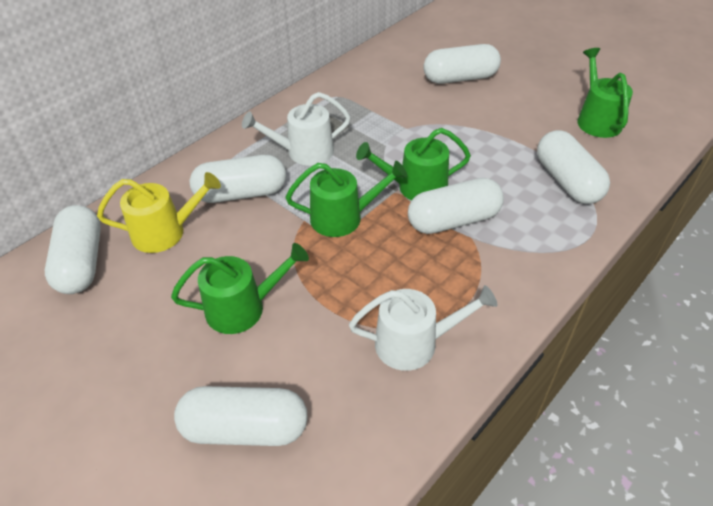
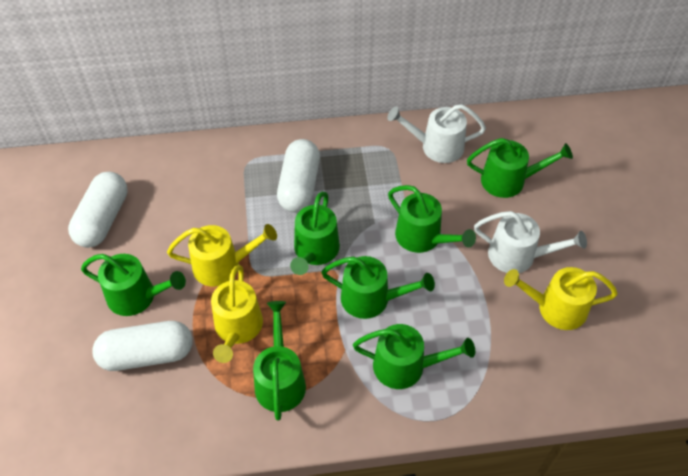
green watering can: 4 -> 7
white capsule: 6 -> 3
yellow watering can: 1 -> 3

